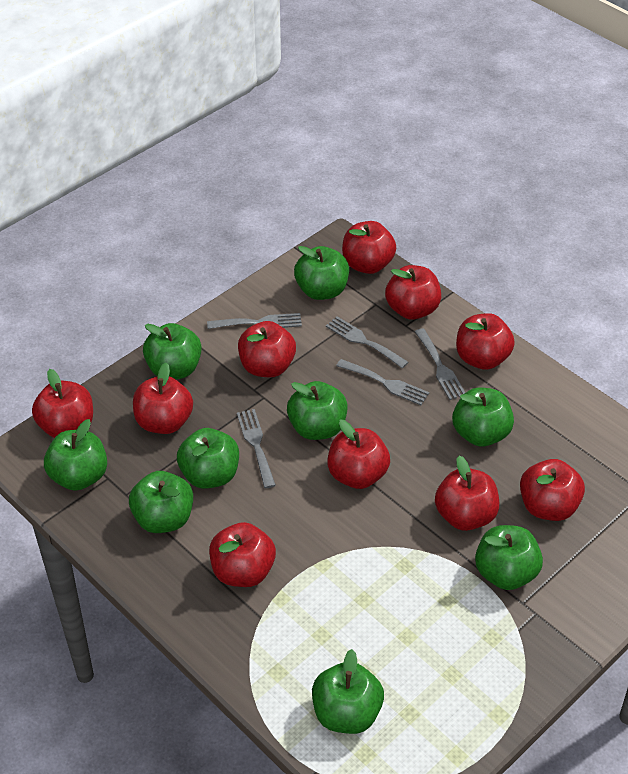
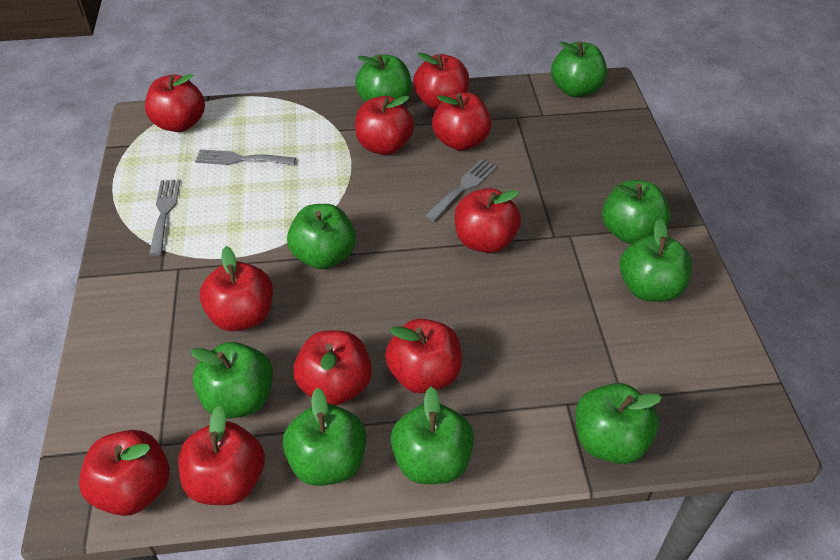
grey fork: 5 -> 3

